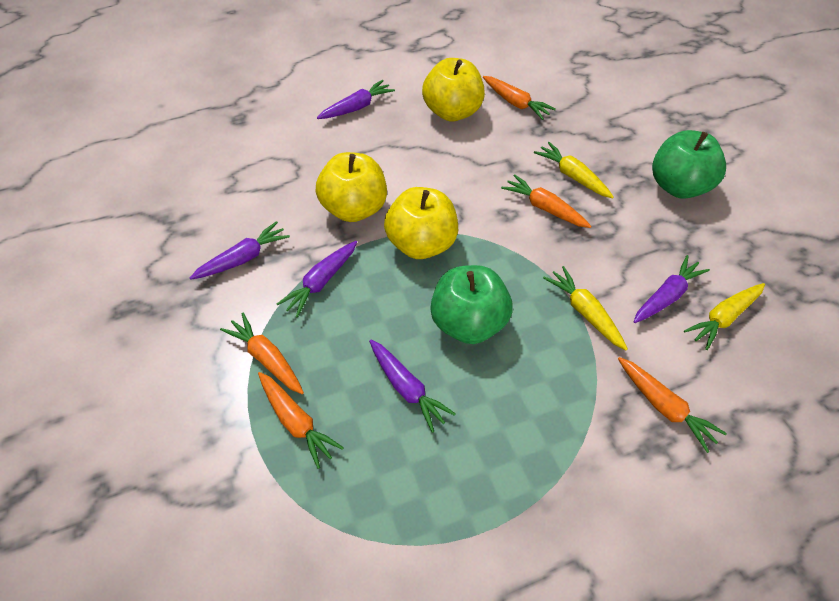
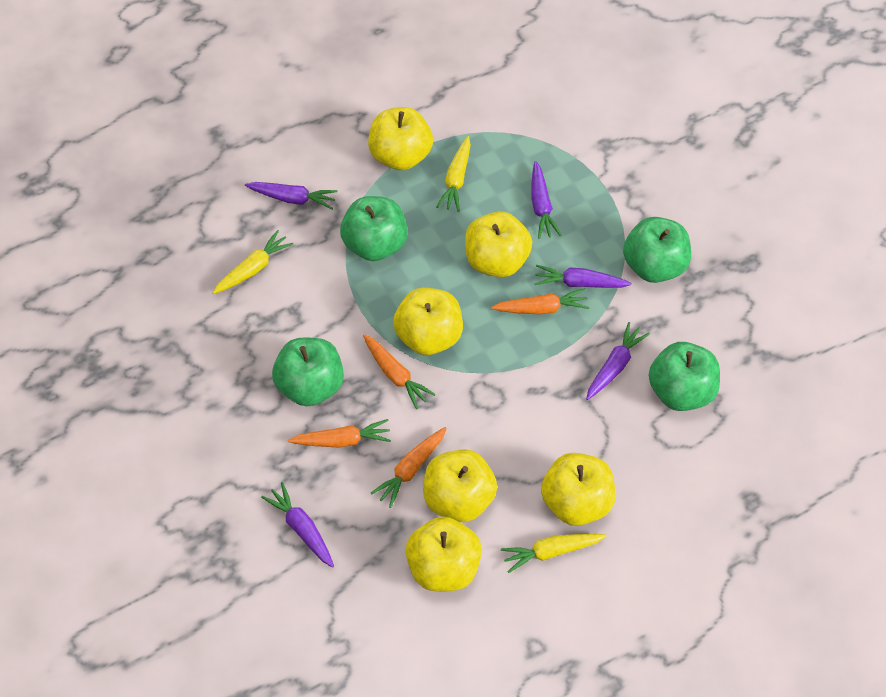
green apple: 2 -> 4
orange carrot: 5 -> 4
yellow apple: 3 -> 6

